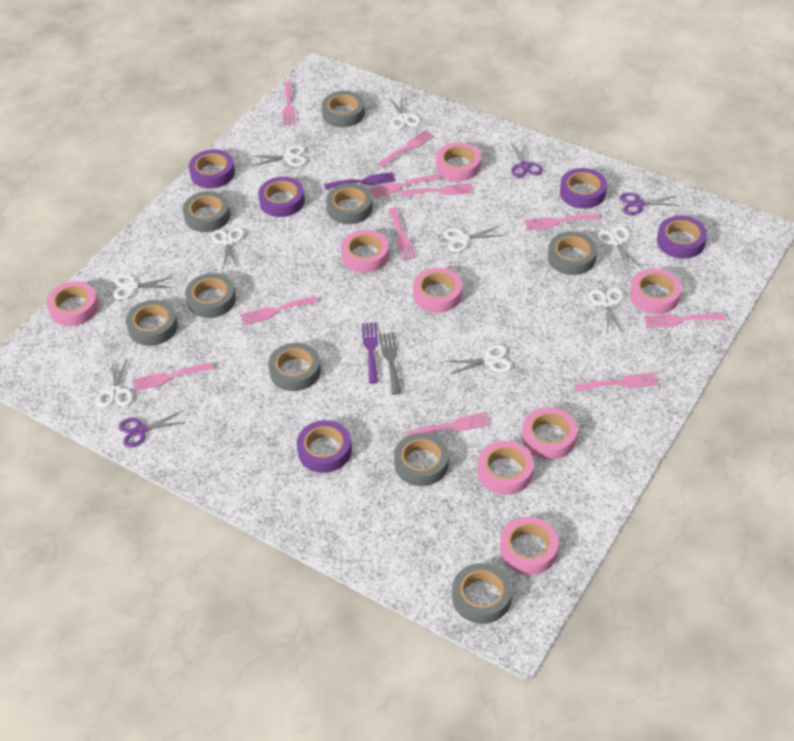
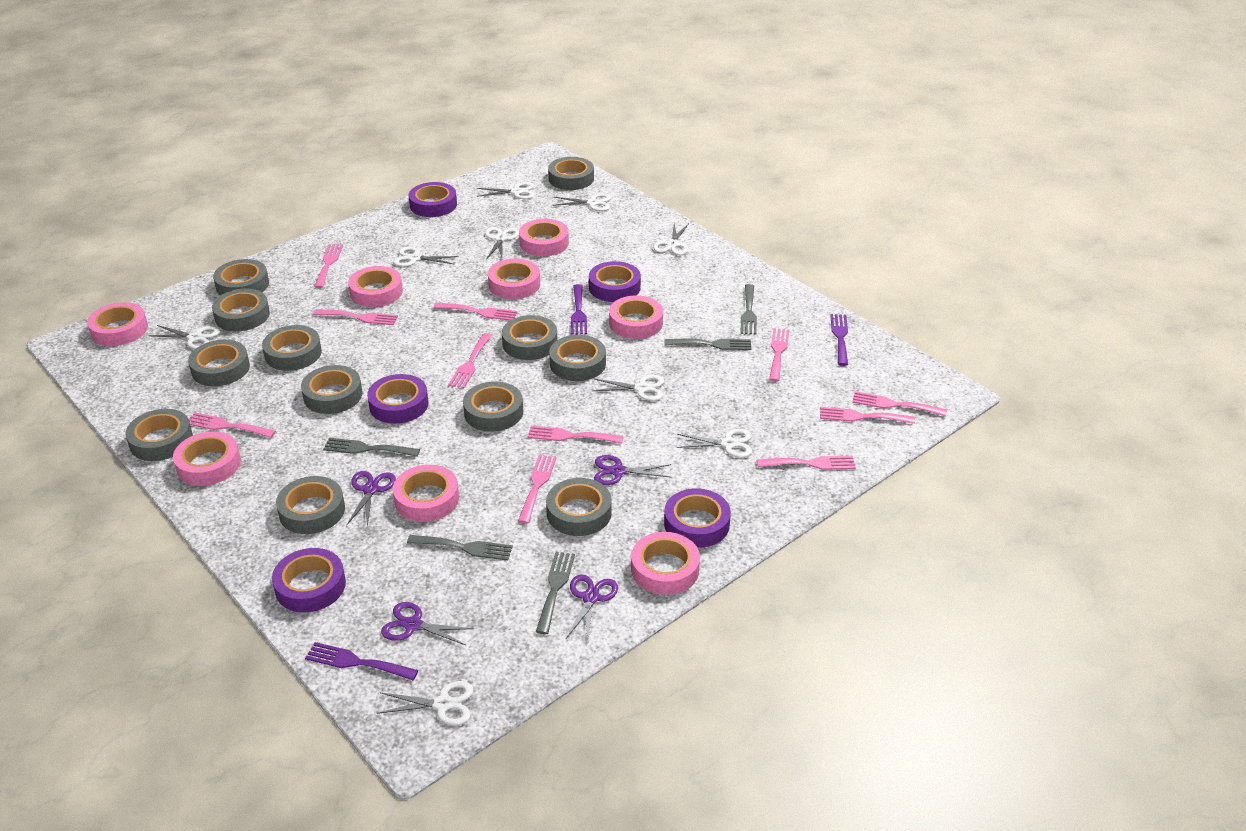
grey fork: 1 -> 5
grey tape: 9 -> 12
purple fork: 2 -> 3
purple scissors: 3 -> 4

